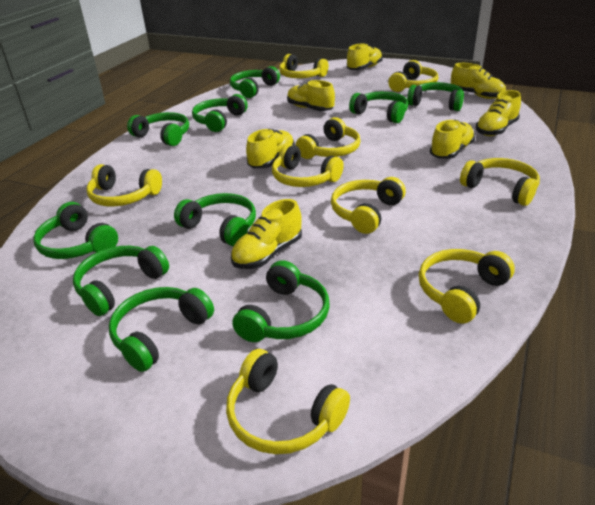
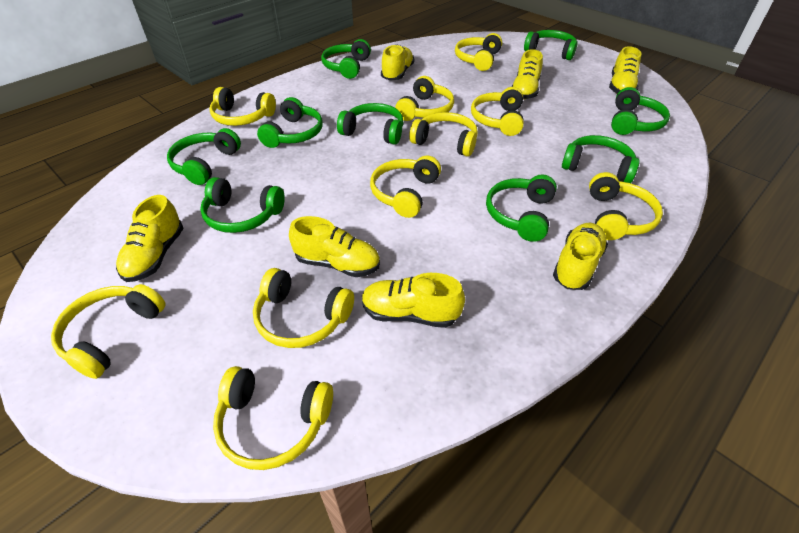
green headphones: 10 -> 9
yellow headphones: 9 -> 10

